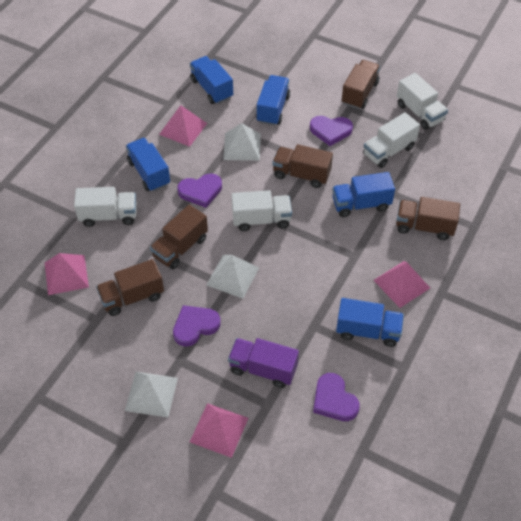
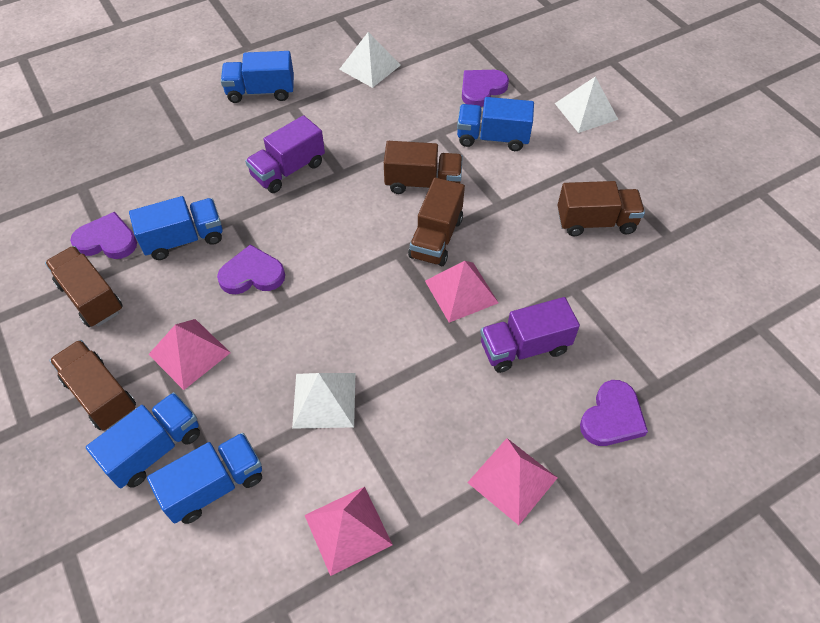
purple truck: 1 -> 2
white truck: 4 -> 0

